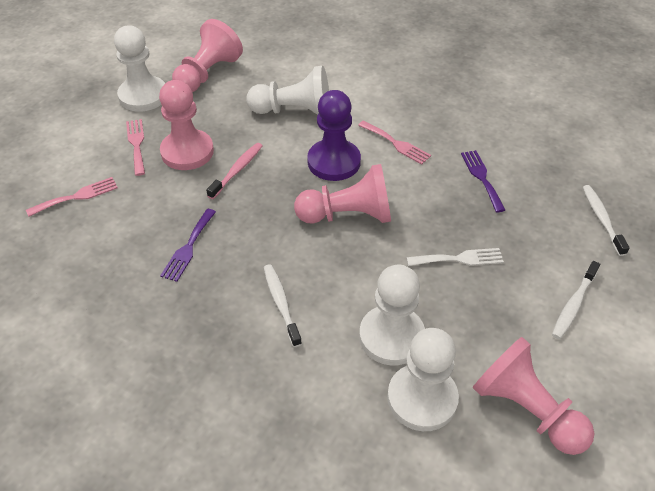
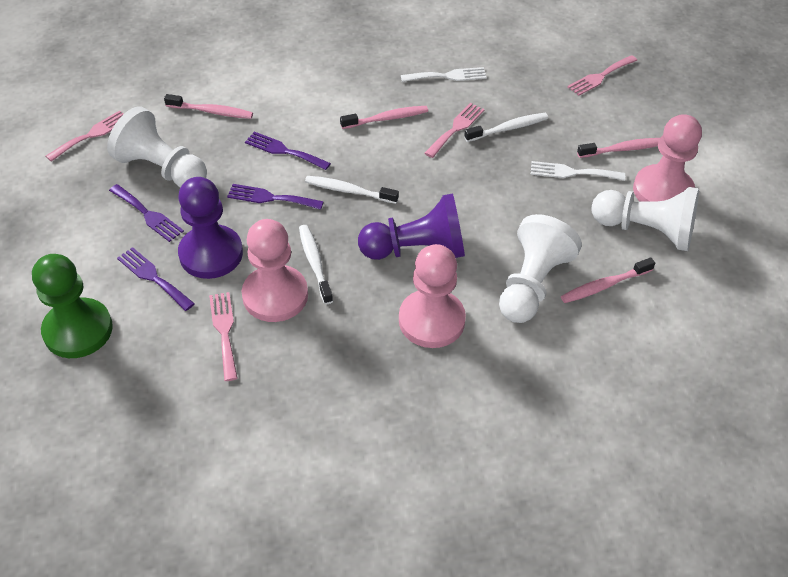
green pawn: 0 -> 1
pink fork: 3 -> 4
pink pawn: 4 -> 3
pink toothbrush: 1 -> 4
purple fork: 2 -> 4
purple pawn: 1 -> 2
white fork: 1 -> 2
white pawn: 4 -> 3

